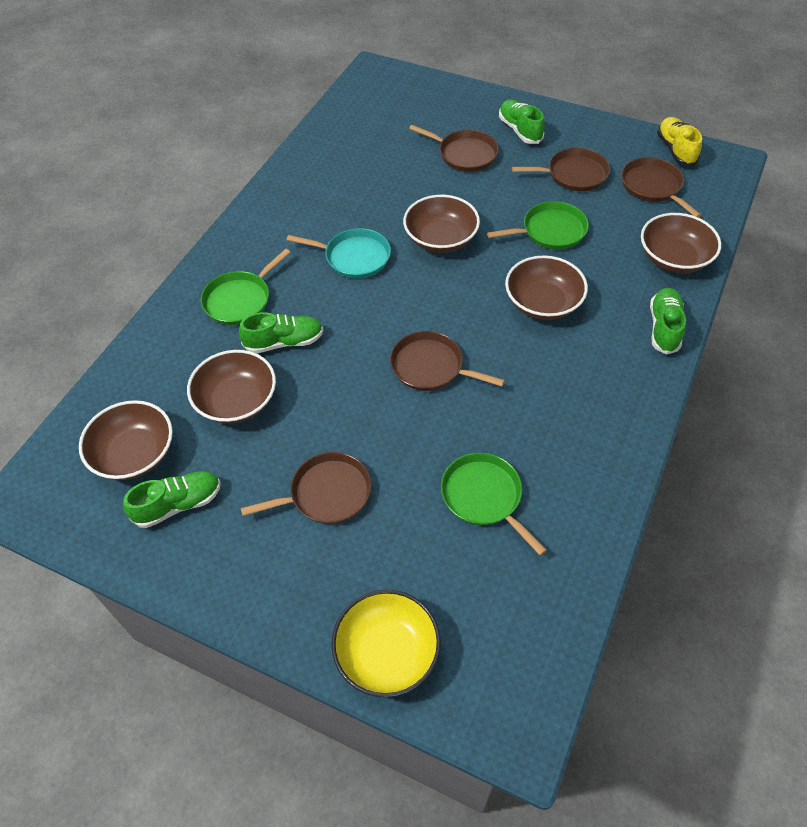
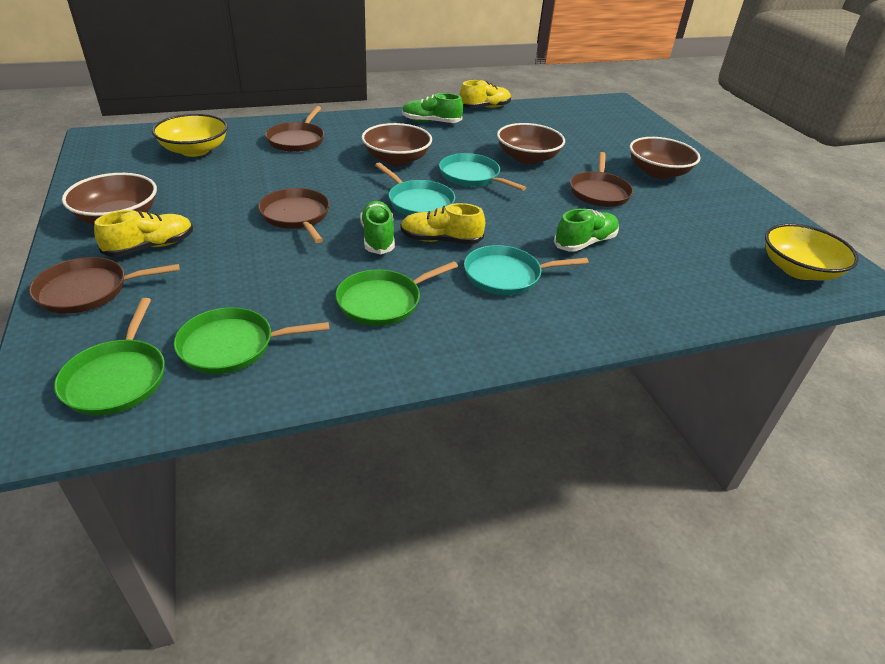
brown bowl: 5 -> 4
brown pan: 5 -> 4
green shoe: 4 -> 3
turquoise pan: 1 -> 3
yellow bowl: 1 -> 2
yellow shoe: 1 -> 3

